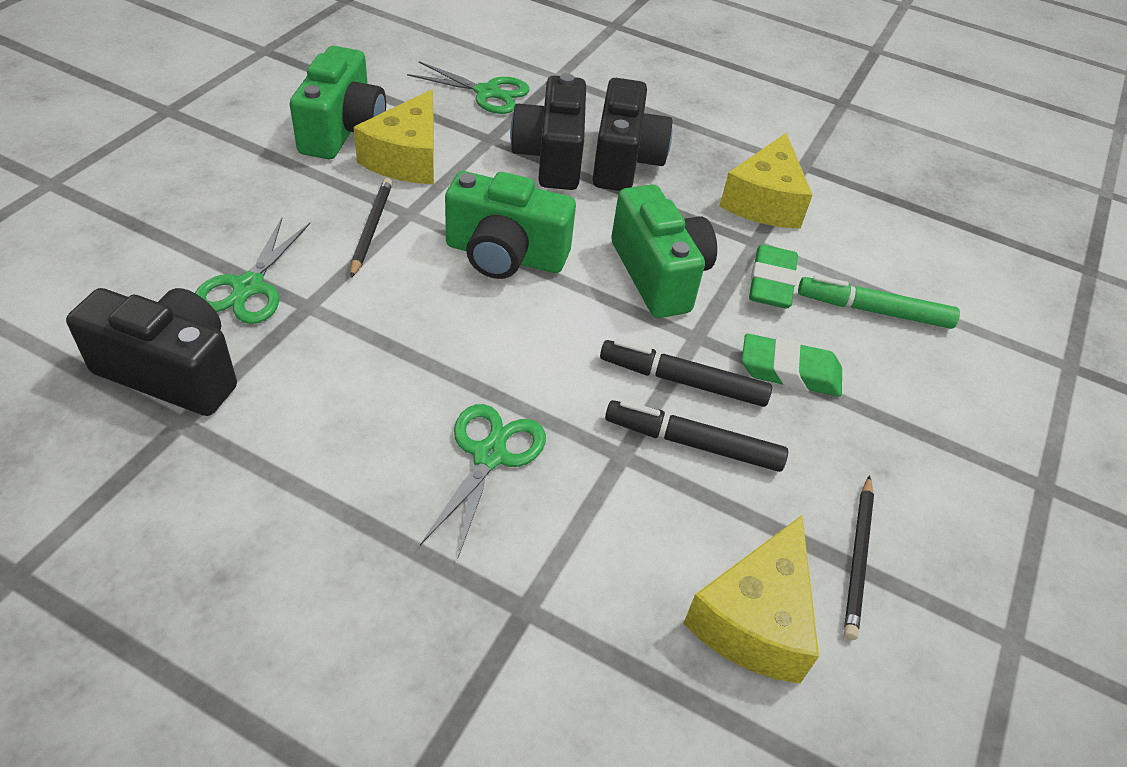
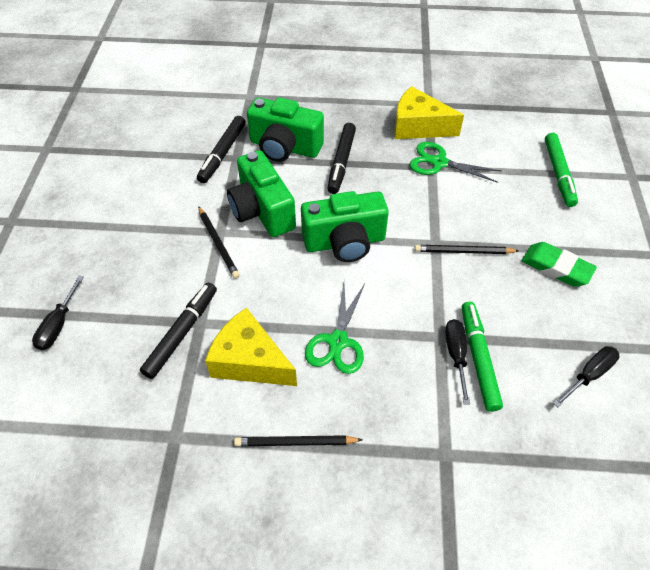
black camera: 3 -> 0
black marker: 2 -> 3
black pencil: 2 -> 3
black screwdriver: 0 -> 3
green eraser: 2 -> 1
green marker: 1 -> 2
green scissors: 3 -> 2
yellow cheese: 3 -> 2

